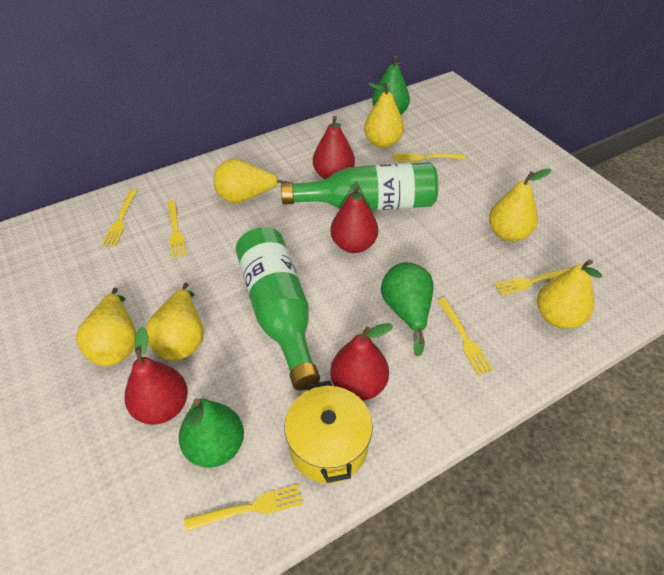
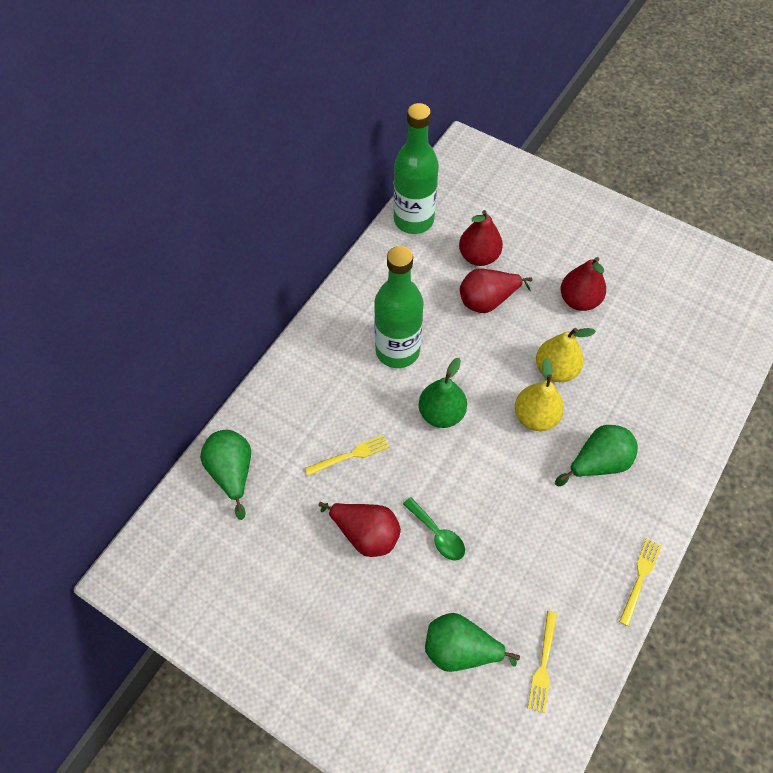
green pear: 3 -> 4
green spoon: 0 -> 1
yellow fork: 6 -> 3
yellow pear: 6 -> 2
yellow pot: 1 -> 0

